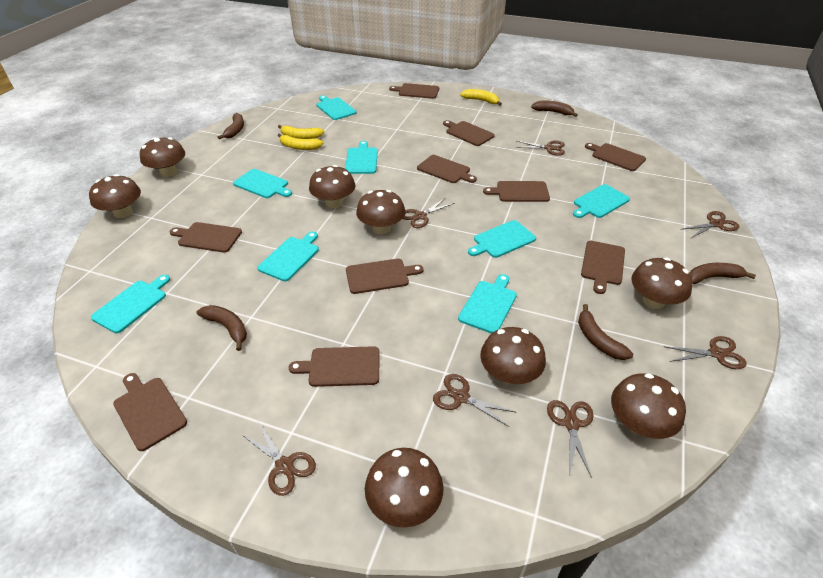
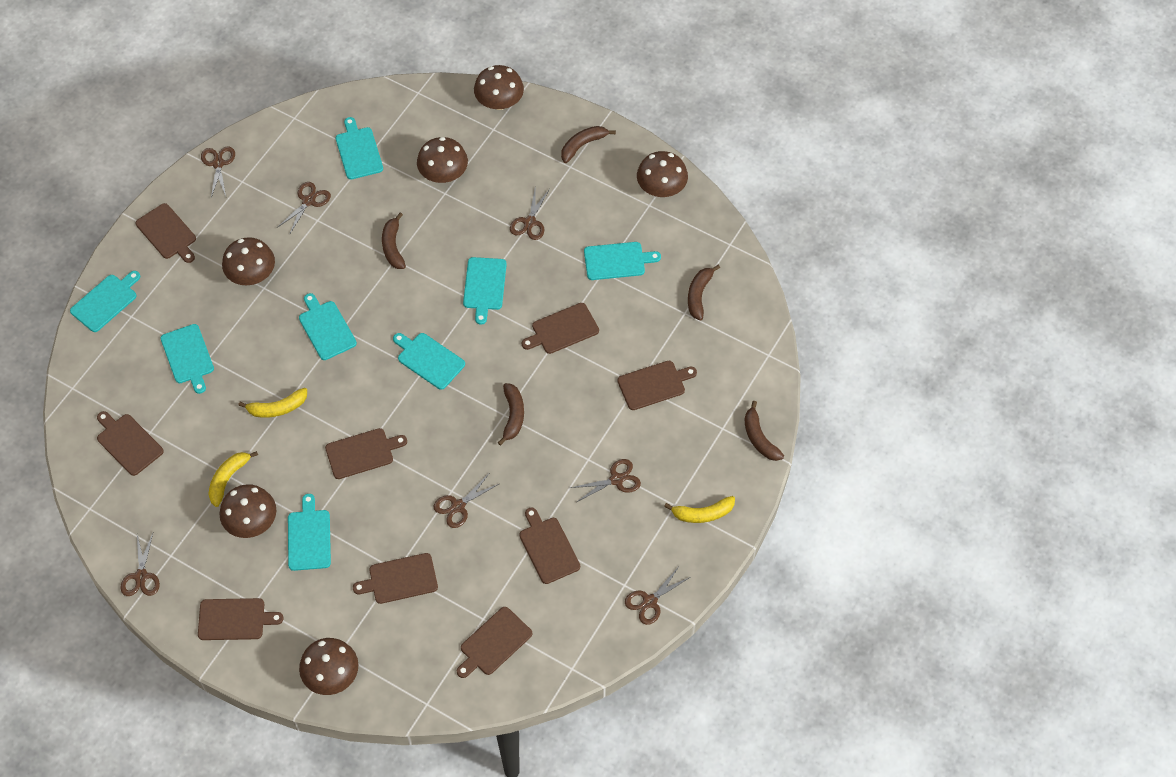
brown cutting board: 10 -> 9
brown mushroom: 8 -> 6

